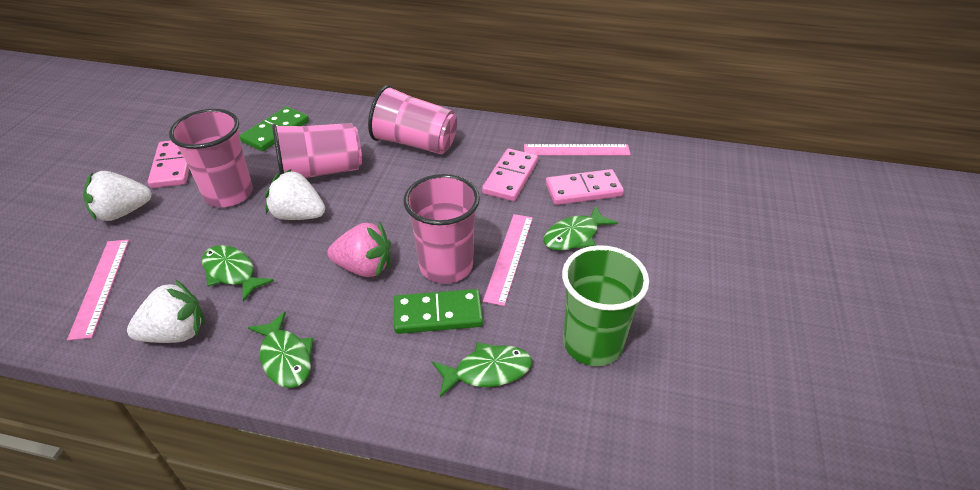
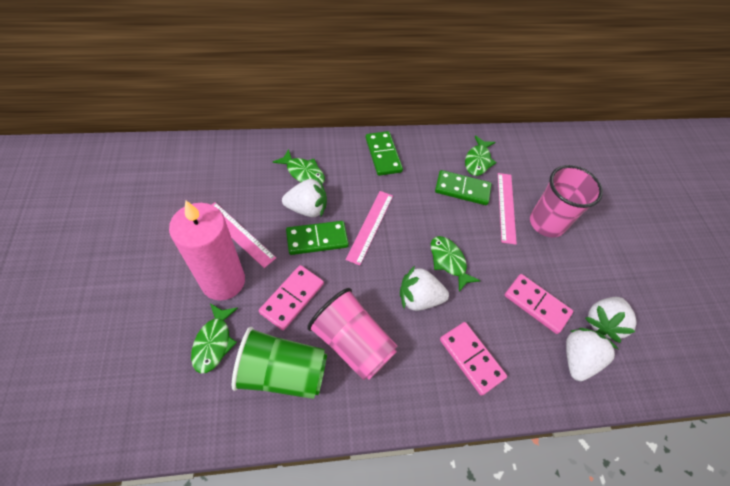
green domino: 2 -> 3
pink candle: 0 -> 1
pink cup: 4 -> 2
pink strawberry: 1 -> 0
white strawberry: 3 -> 4

